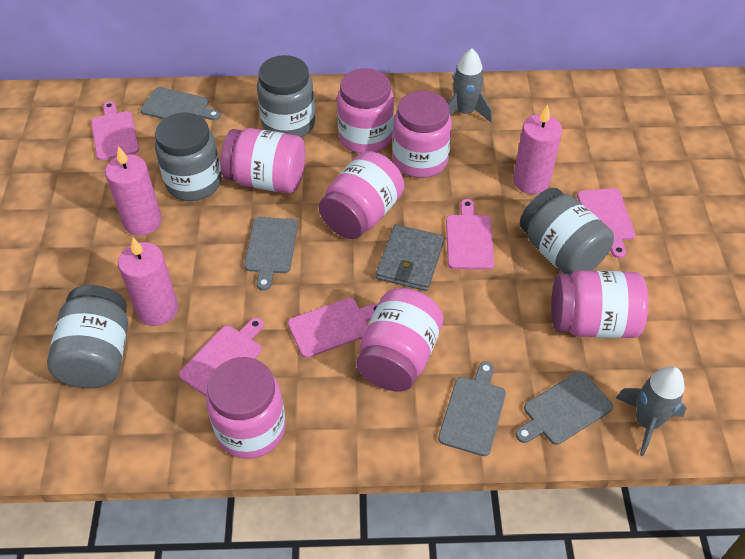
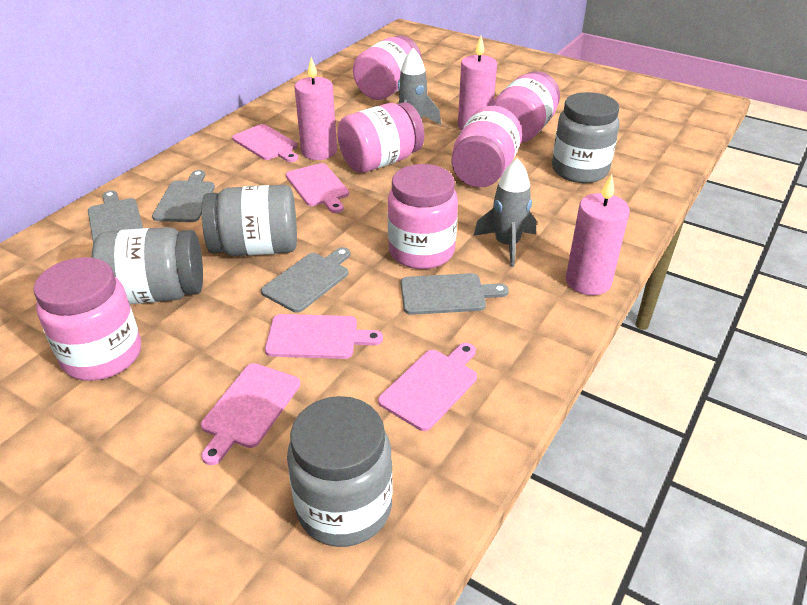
grey wallet: 1 -> 0
pink jar: 7 -> 6

